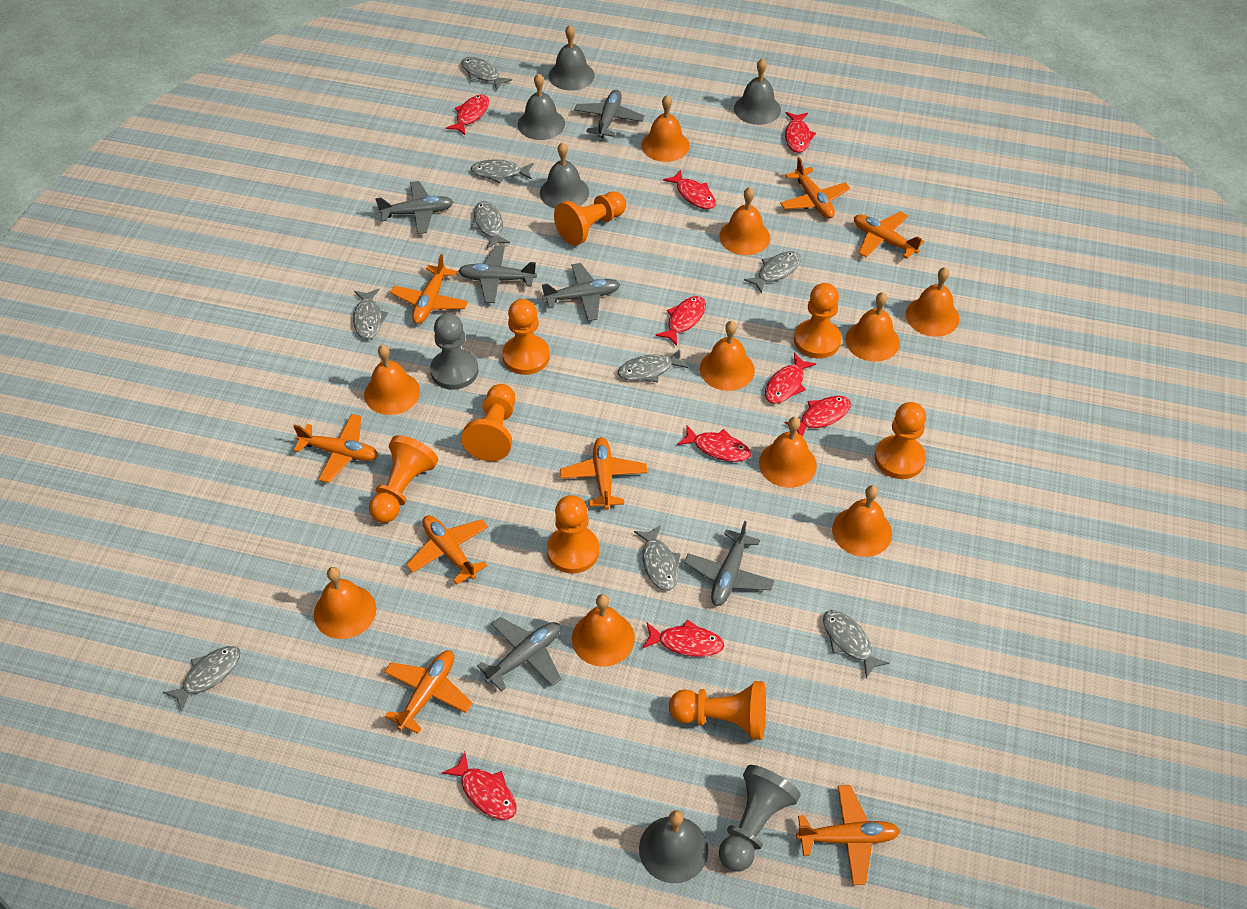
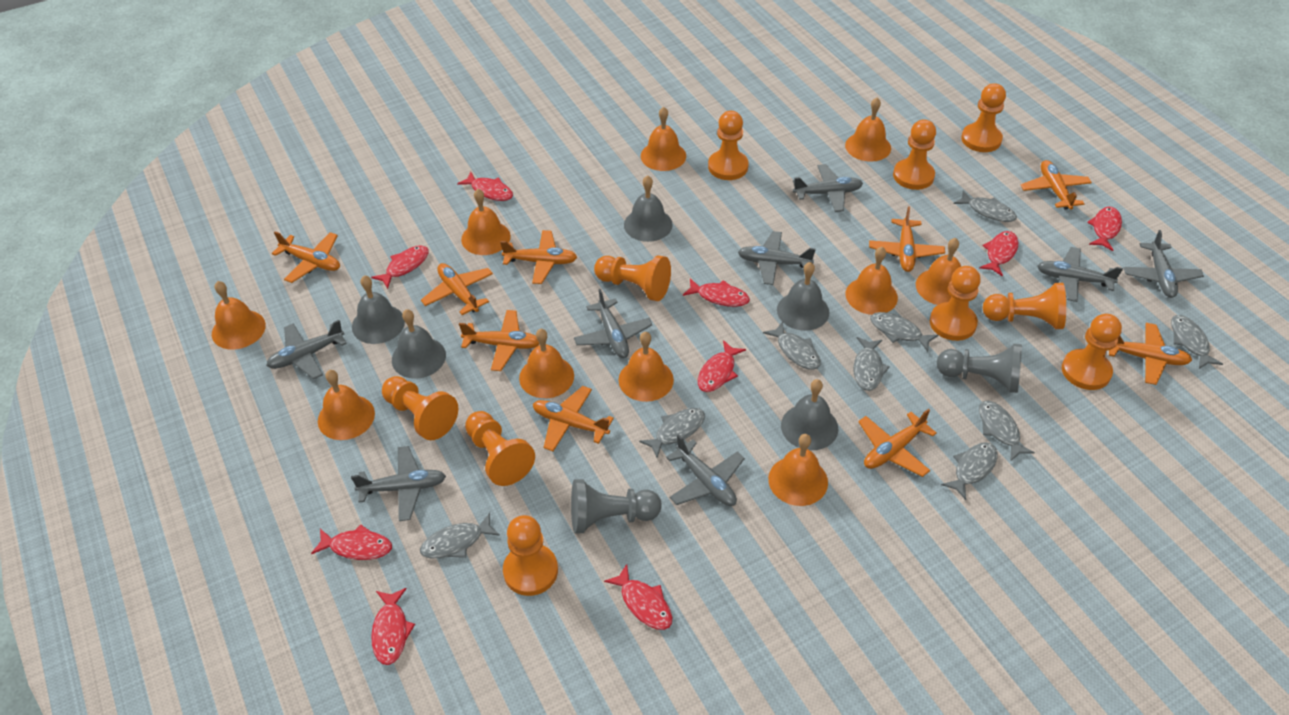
grey plane: 6 -> 8
orange pawn: 8 -> 10
orange plane: 8 -> 9

